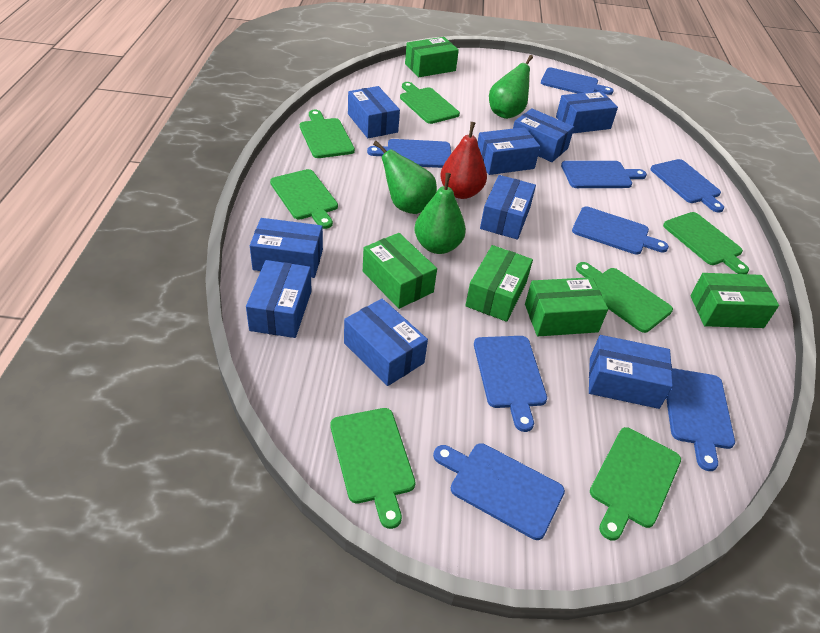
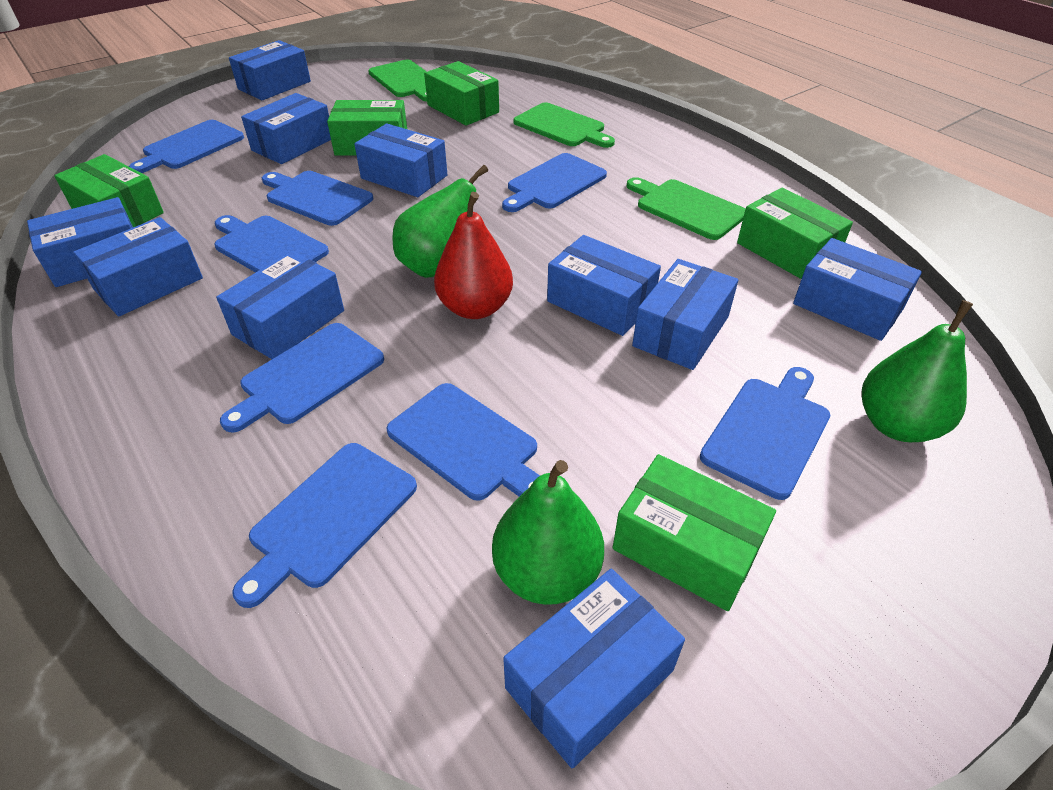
blue box: 9 -> 10
green cutting board: 7 -> 3

